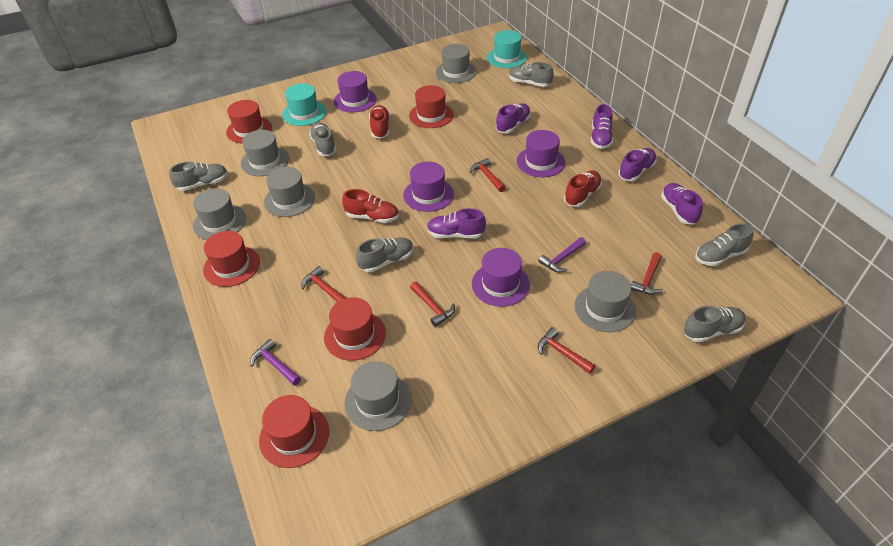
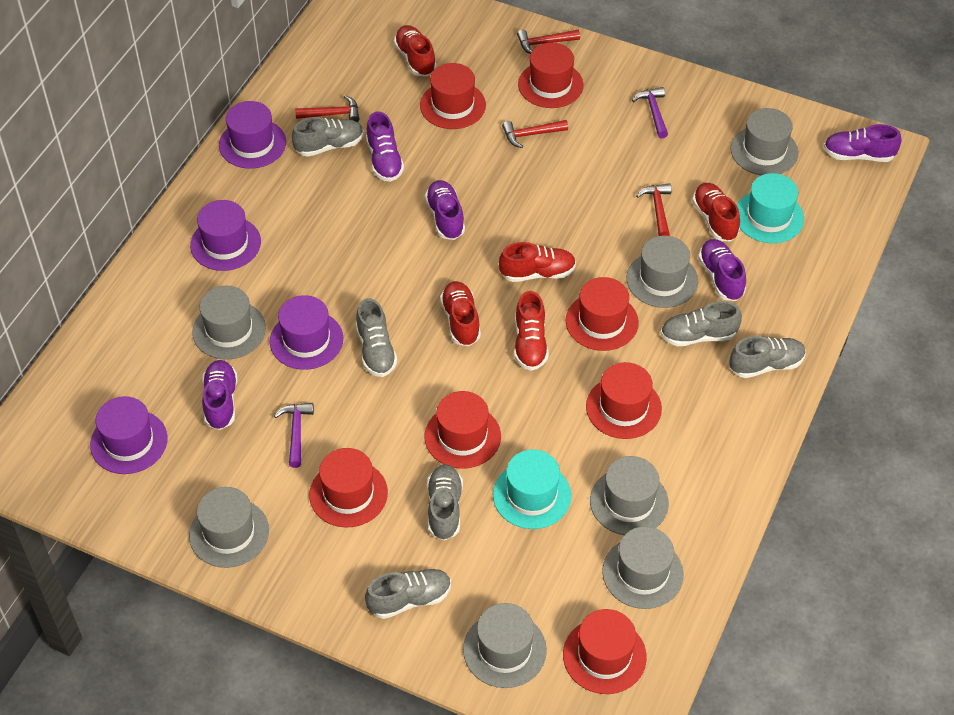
grey hat: 6 -> 7
red hammer: 5 -> 4
red hat: 5 -> 7
red shoe: 3 -> 5

